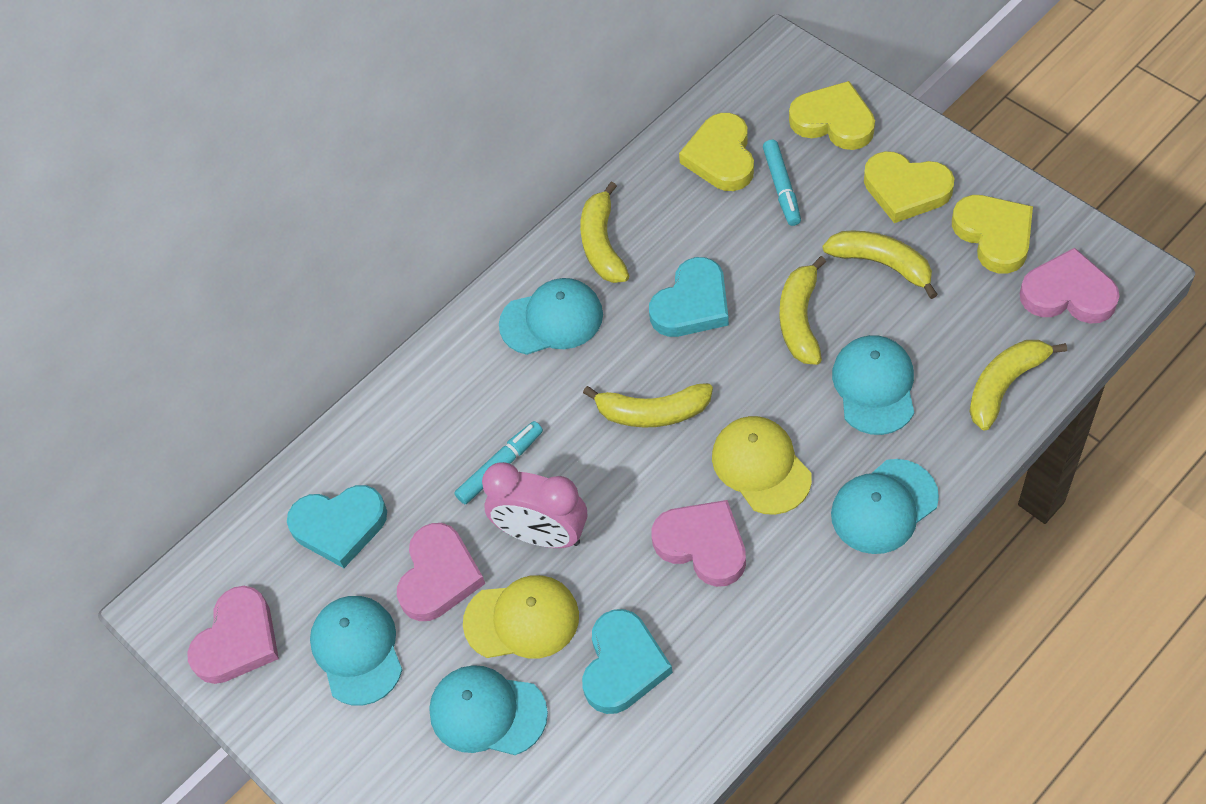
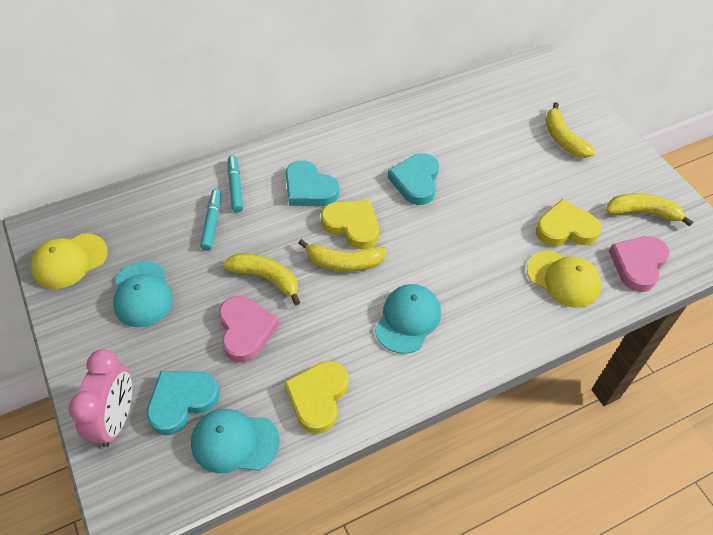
pink heart: 4 -> 2
turquoise cap: 5 -> 3
yellow banana: 5 -> 4
yellow heart: 4 -> 3

